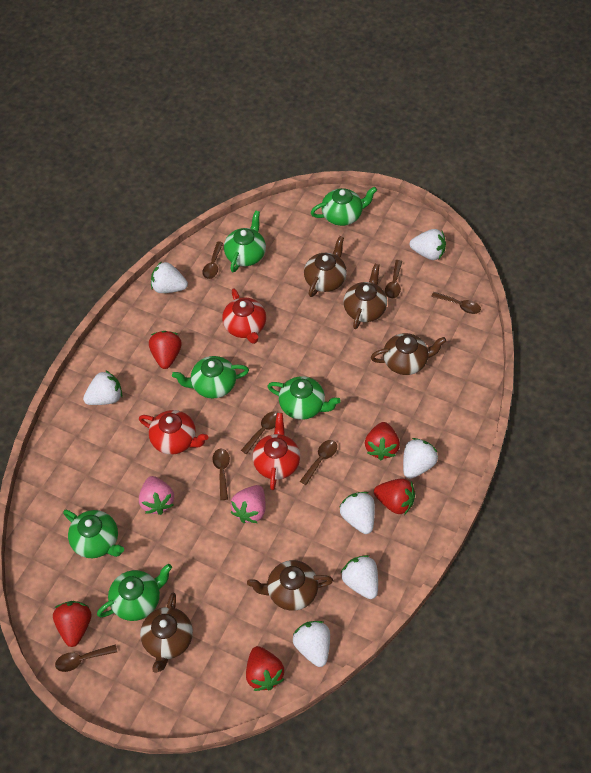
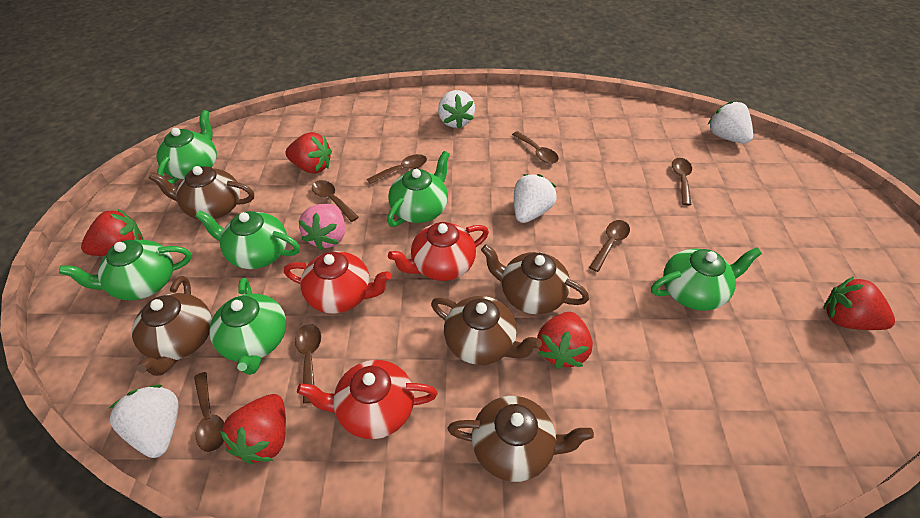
pink strawberry: 2 -> 1
white strawberry: 7 -> 4

